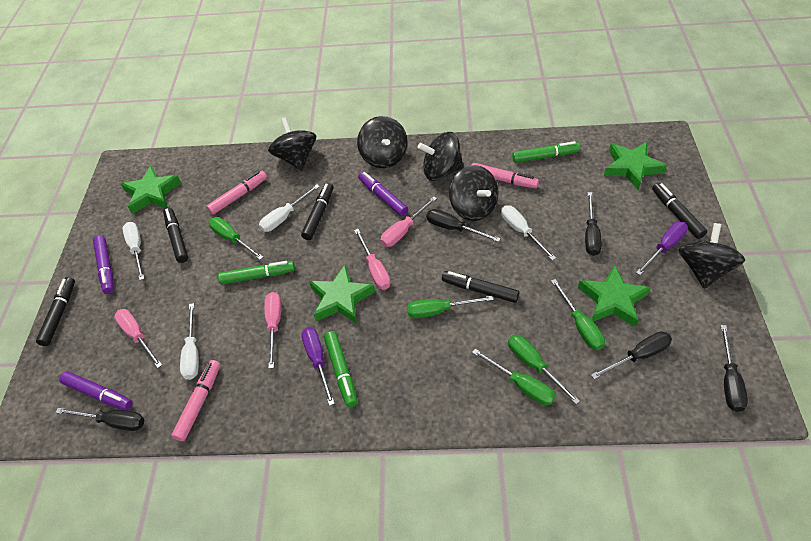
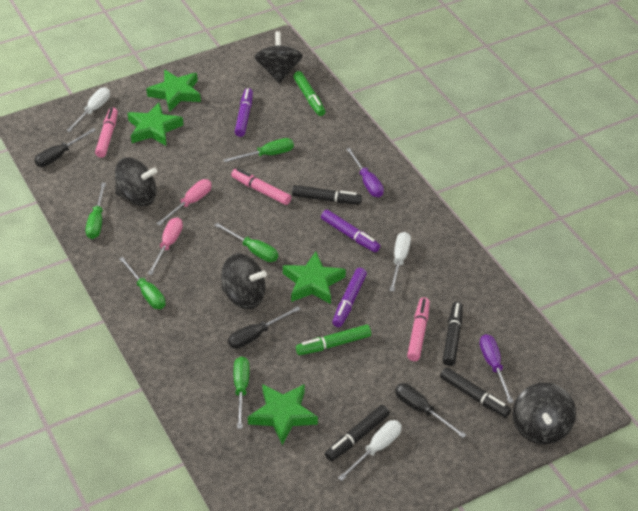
black marker: 5 -> 4
black screwdriver: 5 -> 3
black spinning top: 5 -> 4
green marker: 3 -> 2
pink screwdriver: 4 -> 2
white screwdriver: 4 -> 3

